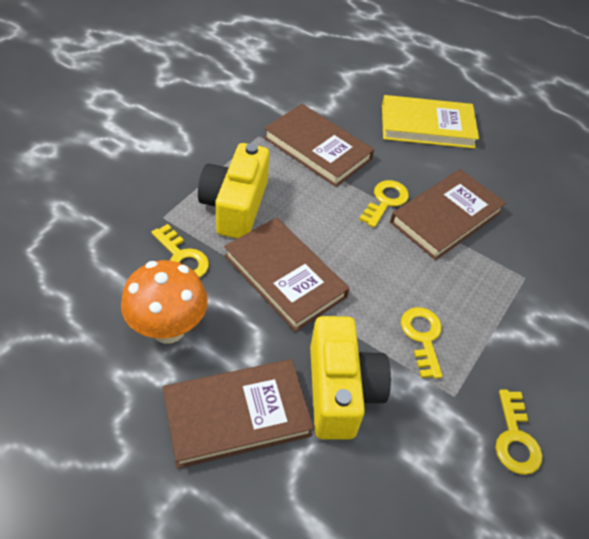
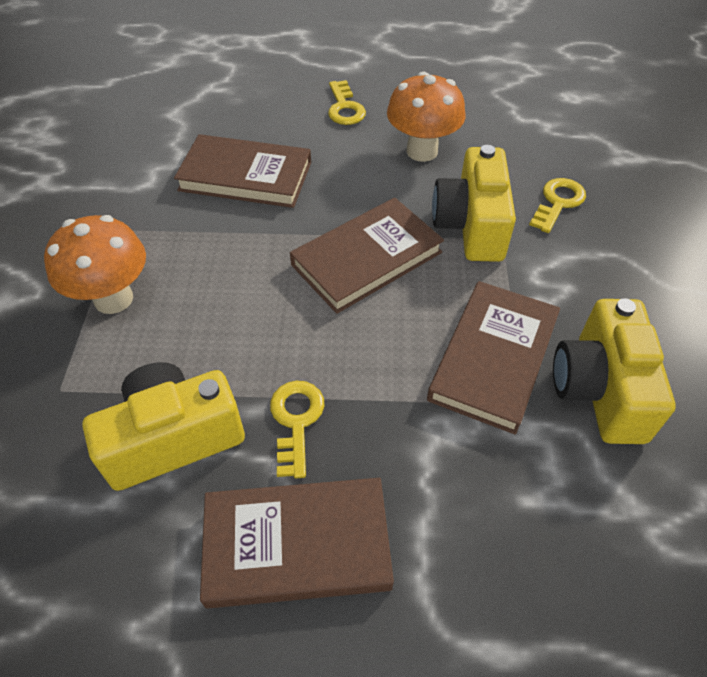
orange mushroom: 1 -> 2
yellow book: 1 -> 0
yellow camera: 2 -> 3
yellow key: 4 -> 3

